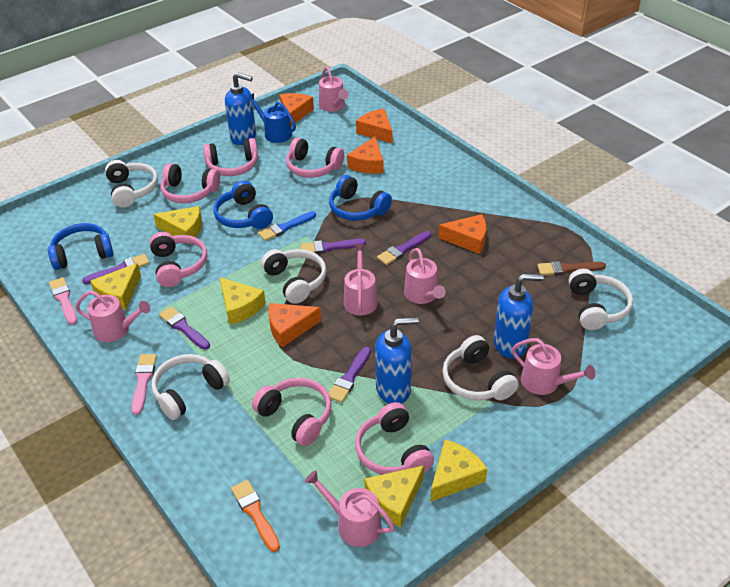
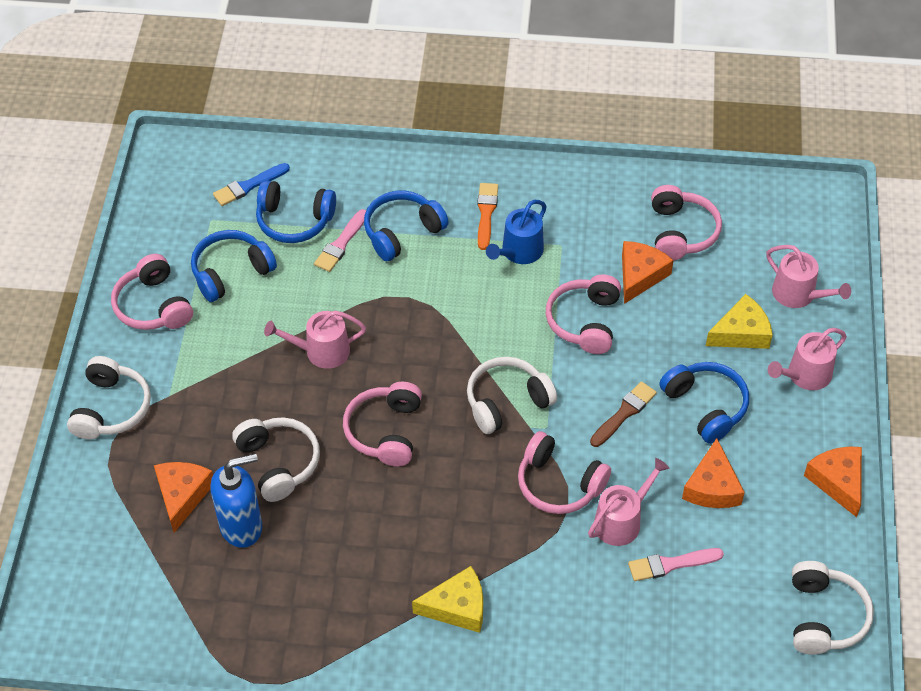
blue headphones: 3 -> 4
blue soap dispenser: 3 -> 1
orange cheese: 5 -> 4
pink headphones: 6 -> 5
pink watering can: 6 -> 4
purple brush: 5 -> 0
white headphones: 5 -> 4
yellow cheese: 5 -> 2

